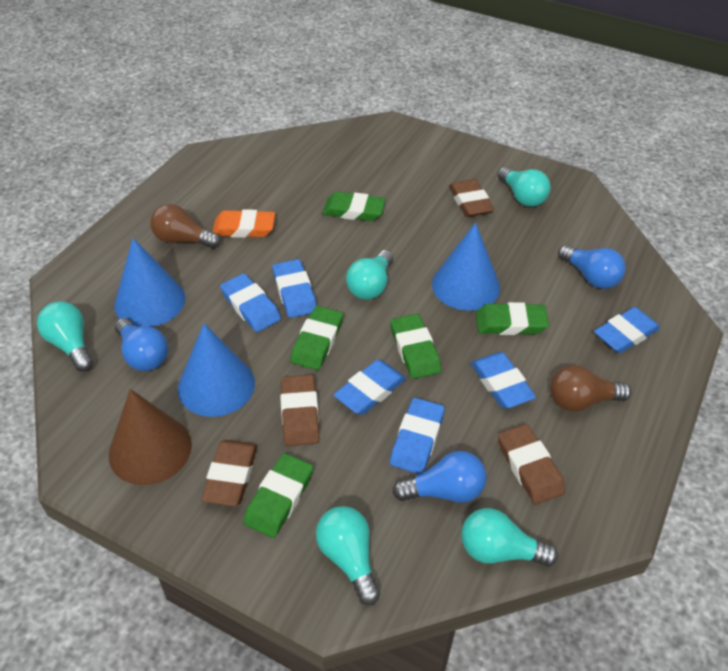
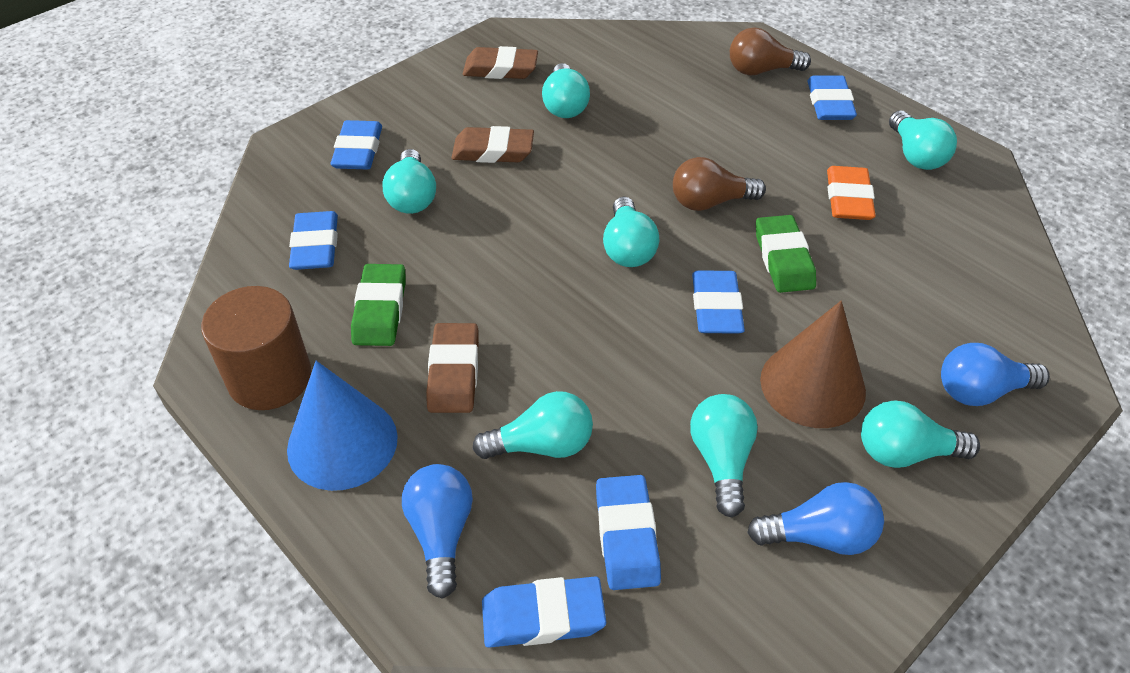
blue cone: 3 -> 1
brown cylinder: 0 -> 1
brown eraser: 4 -> 3
green eraser: 5 -> 2
turquoise light bulb: 5 -> 7

